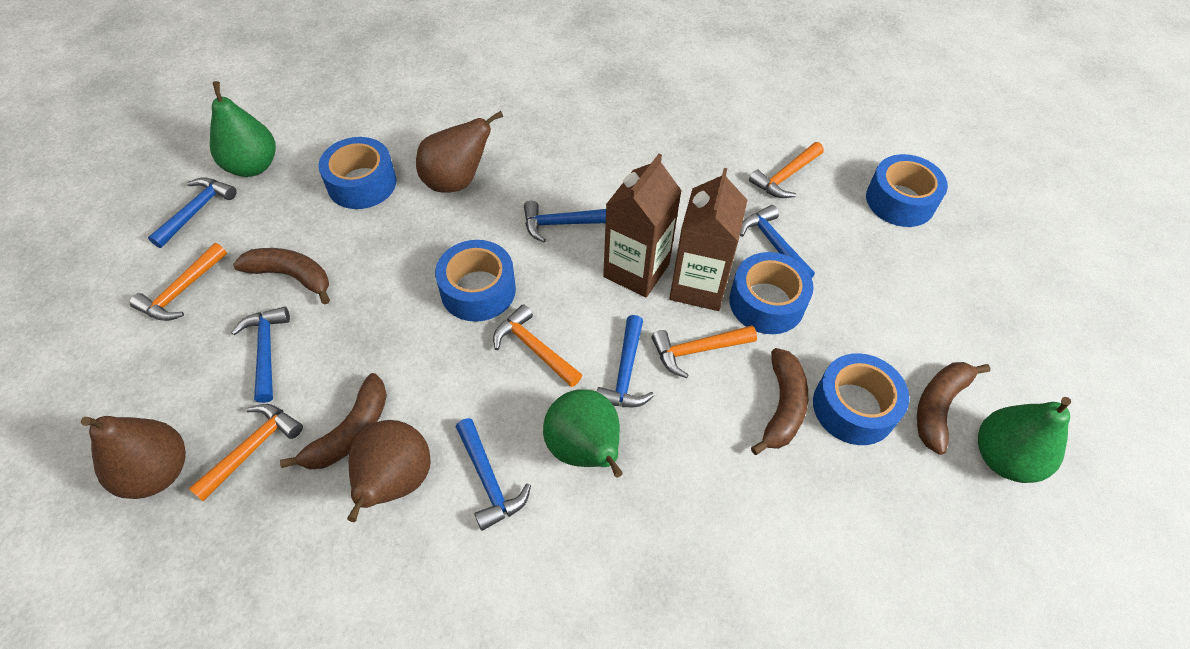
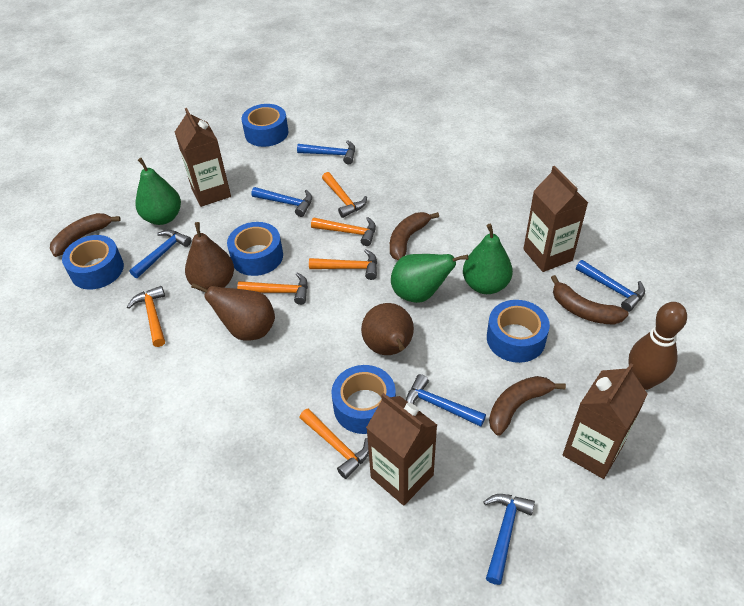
brown bowling pin: 0 -> 1
brown carton: 2 -> 4
orange hammer: 5 -> 6

